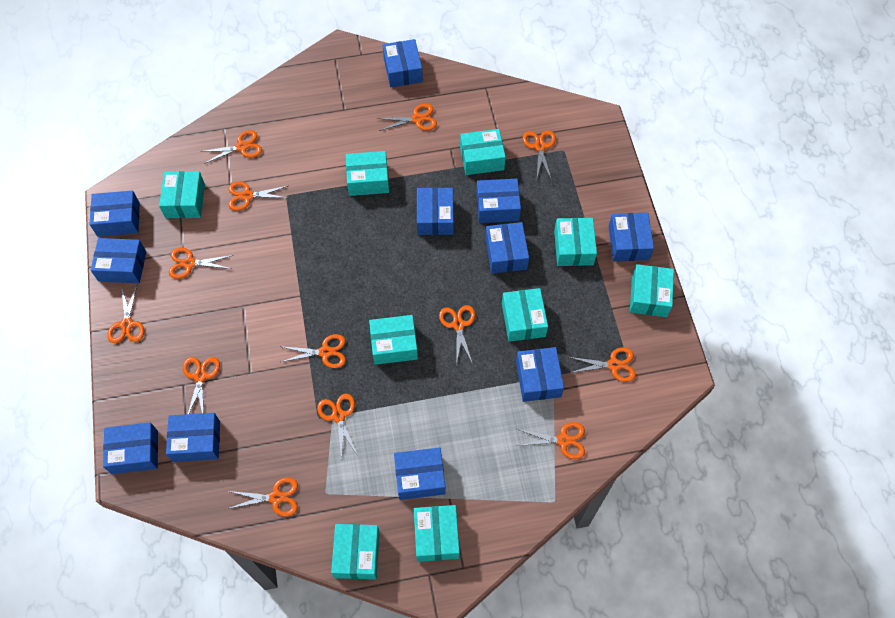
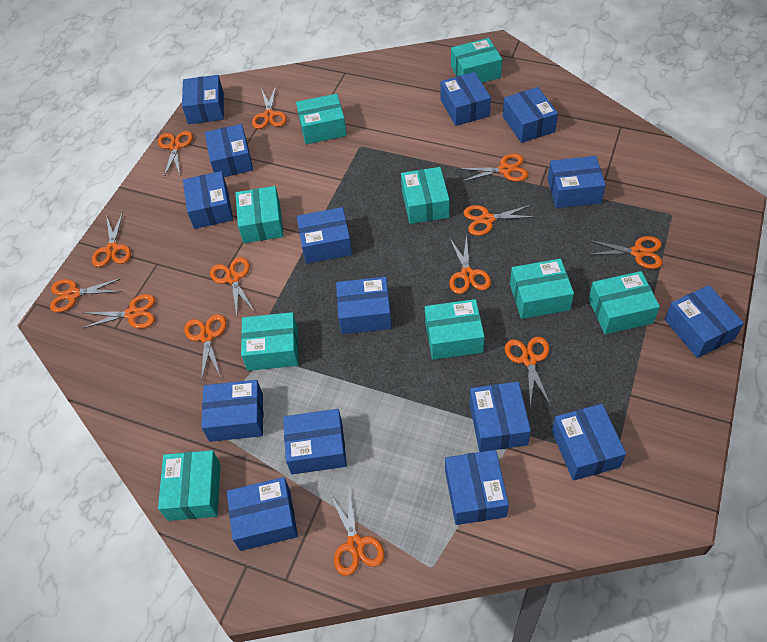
blue box: 11 -> 15

